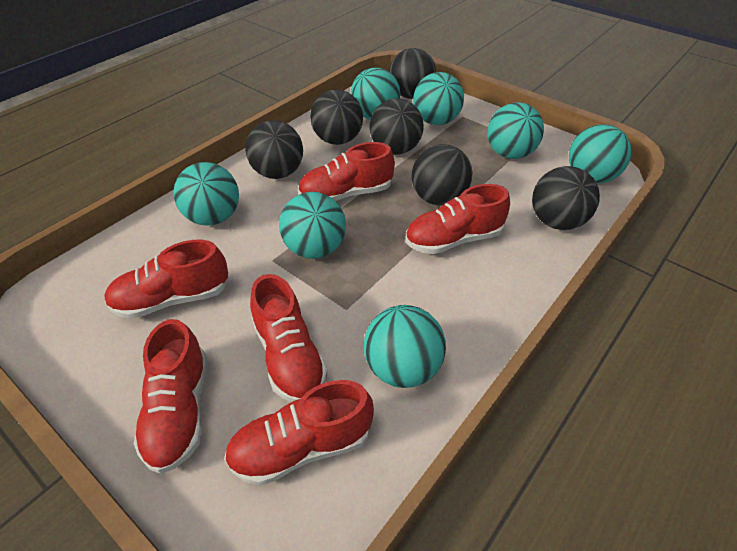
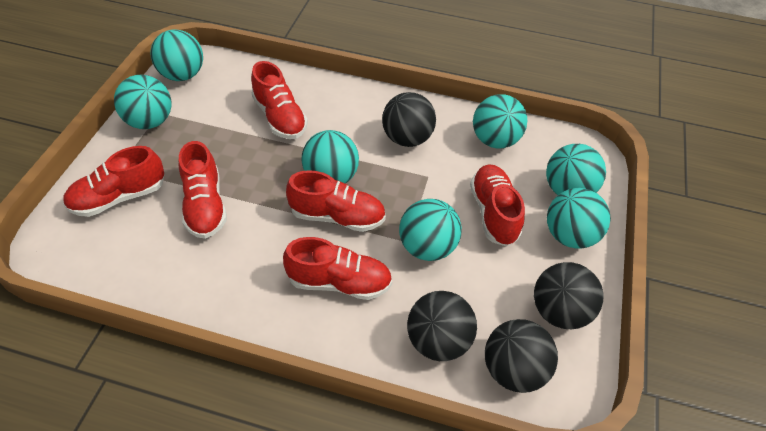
black ball: 6 -> 4

